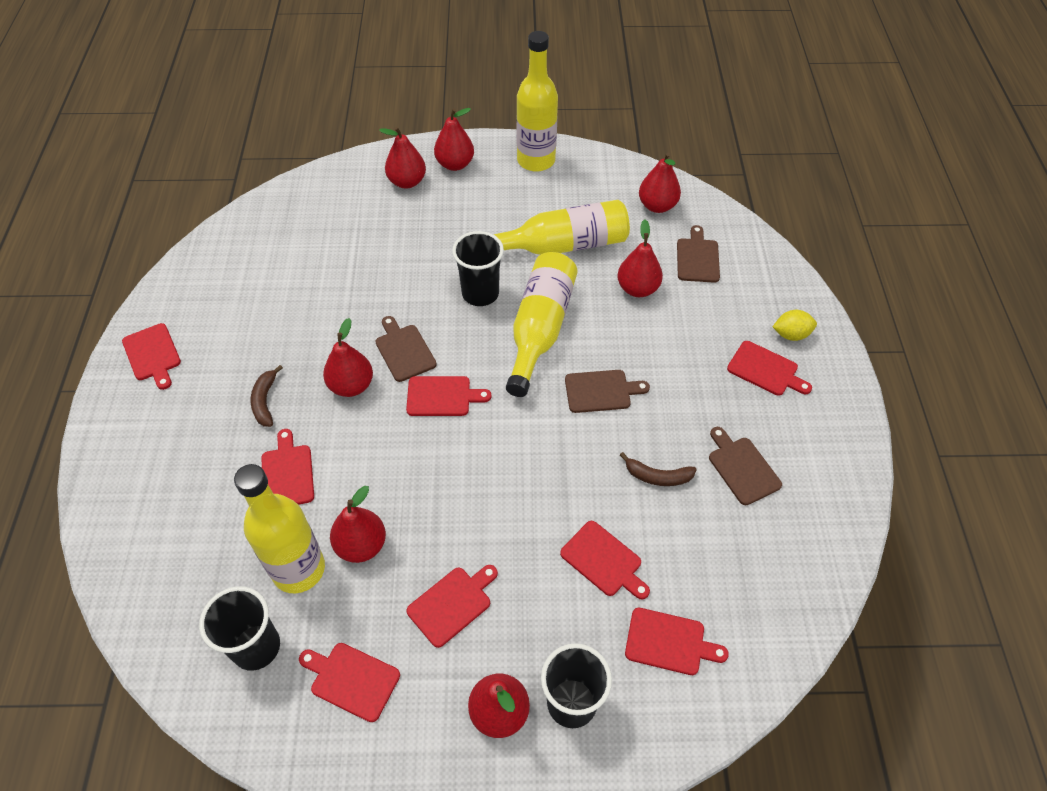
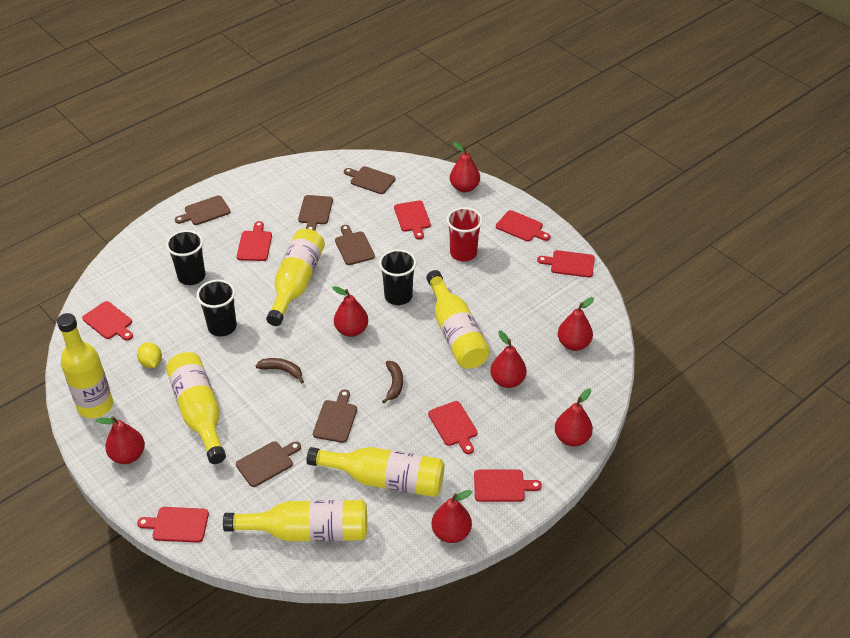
brown cutting board: 4 -> 6
red cup: 0 -> 1
yellow bottle: 4 -> 6

